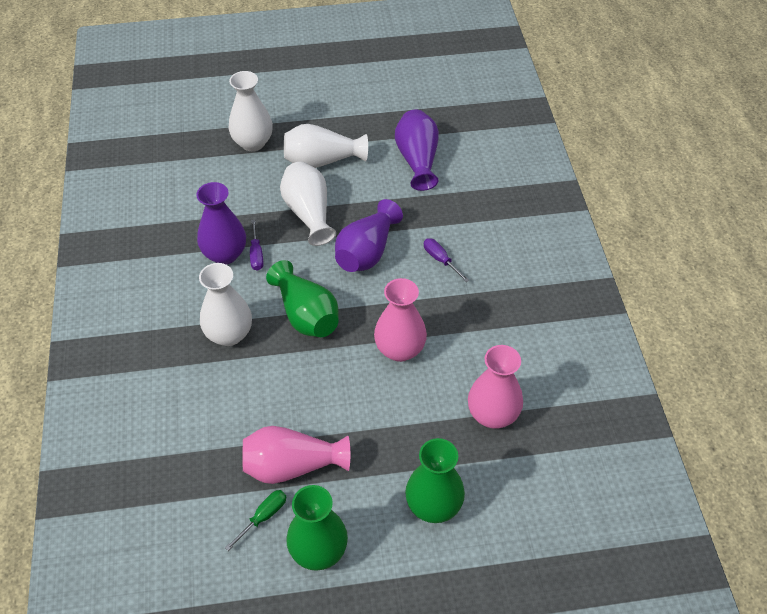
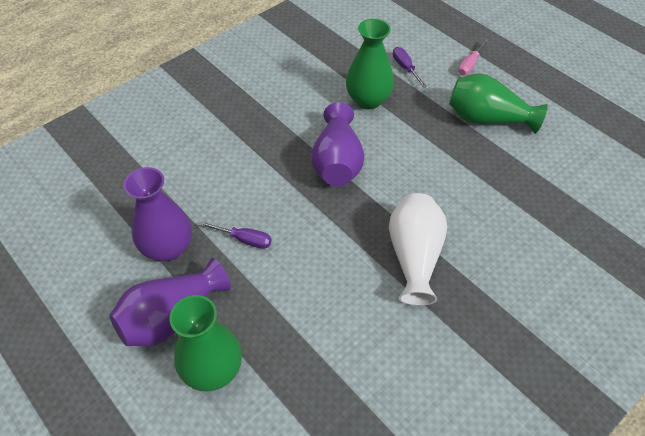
green screwdriver: 1 -> 0
pink screwdriver: 0 -> 1
pink vase: 3 -> 0
white vase: 4 -> 1

